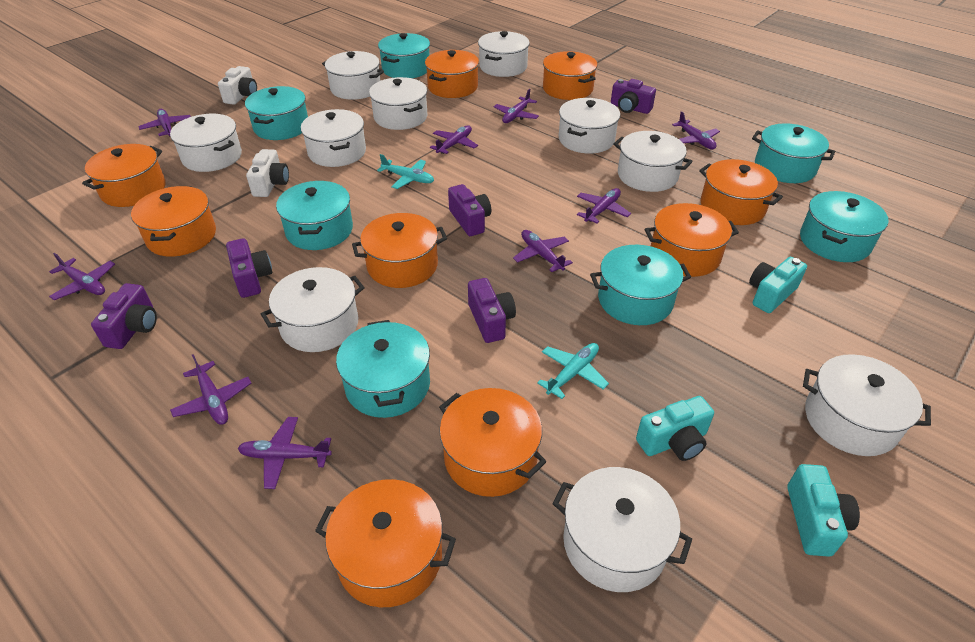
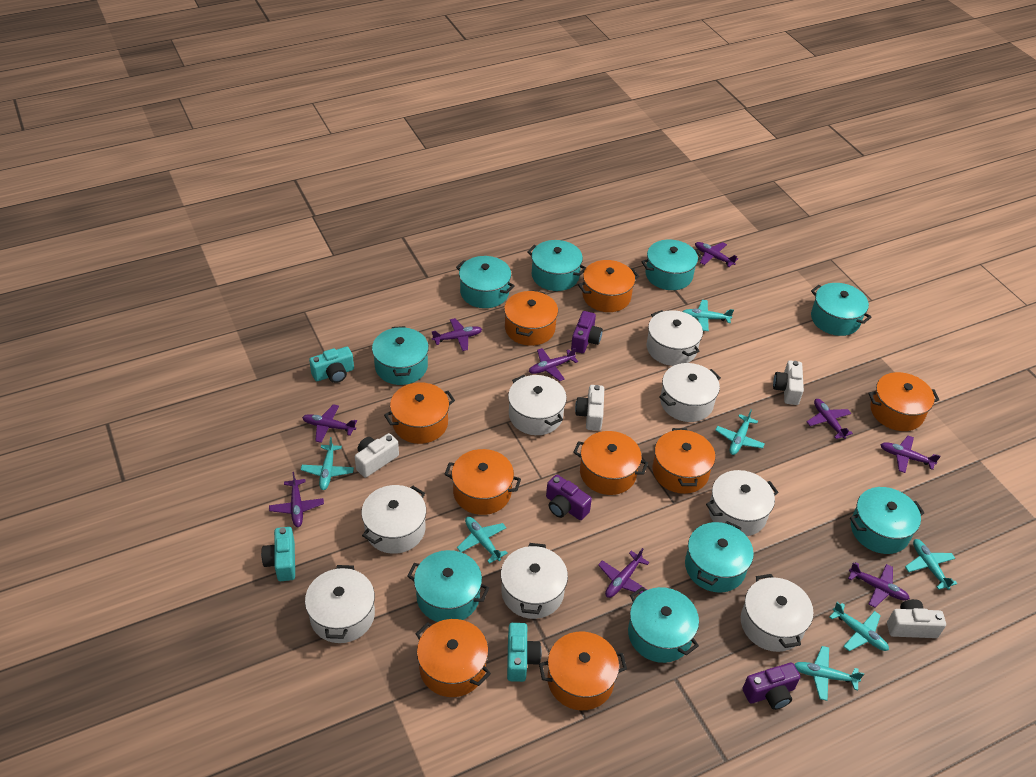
purple camera: 5 -> 3
turquoise plane: 2 -> 7
turquoise pot: 7 -> 9
white camera: 2 -> 4
white pot: 10 -> 8

